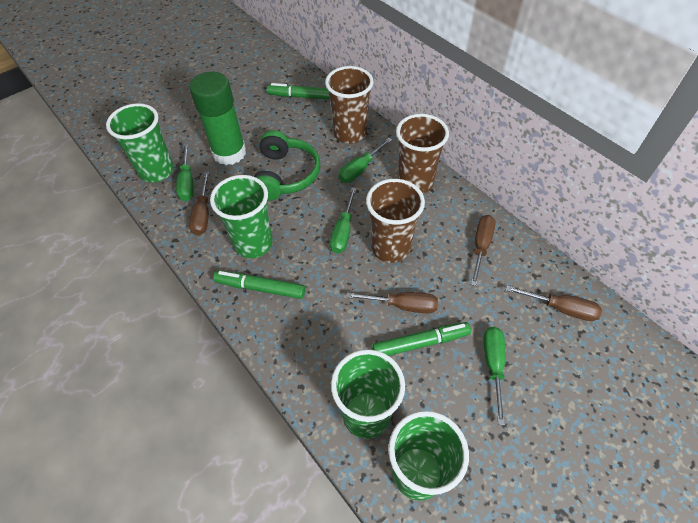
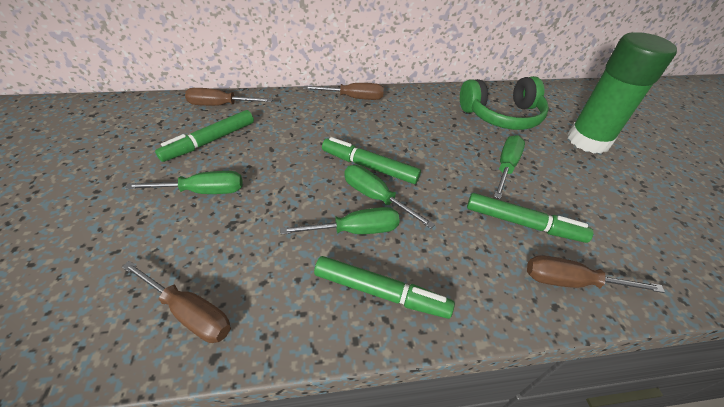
brown cup: 3 -> 0
green cup: 4 -> 0
green marker: 3 -> 4

